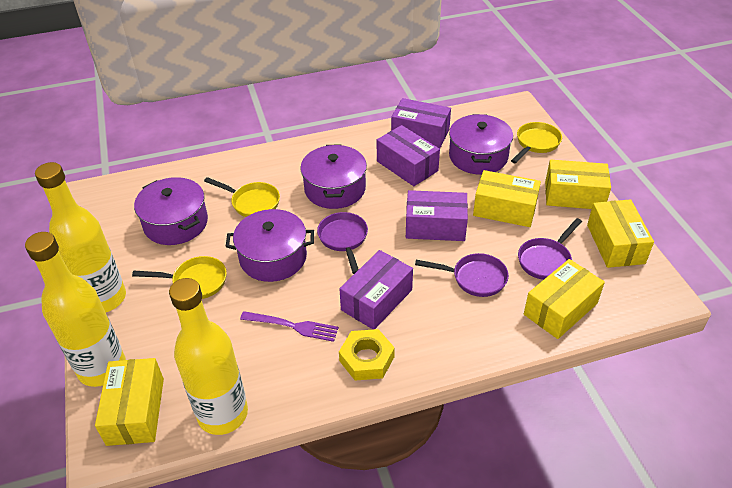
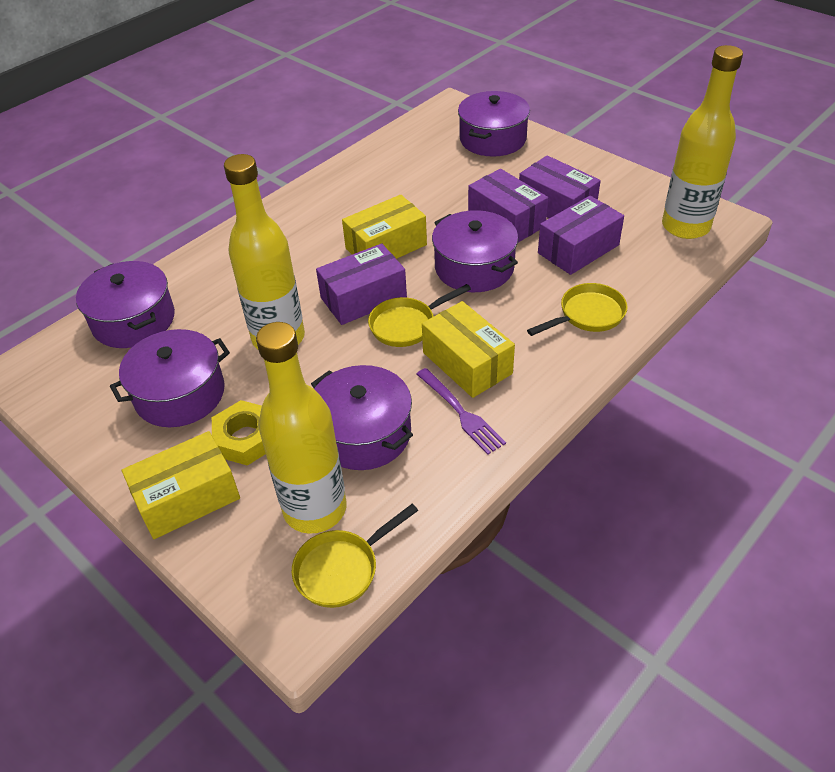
purple pan: 3 -> 0
purple pot: 4 -> 5
yellow box: 5 -> 3

